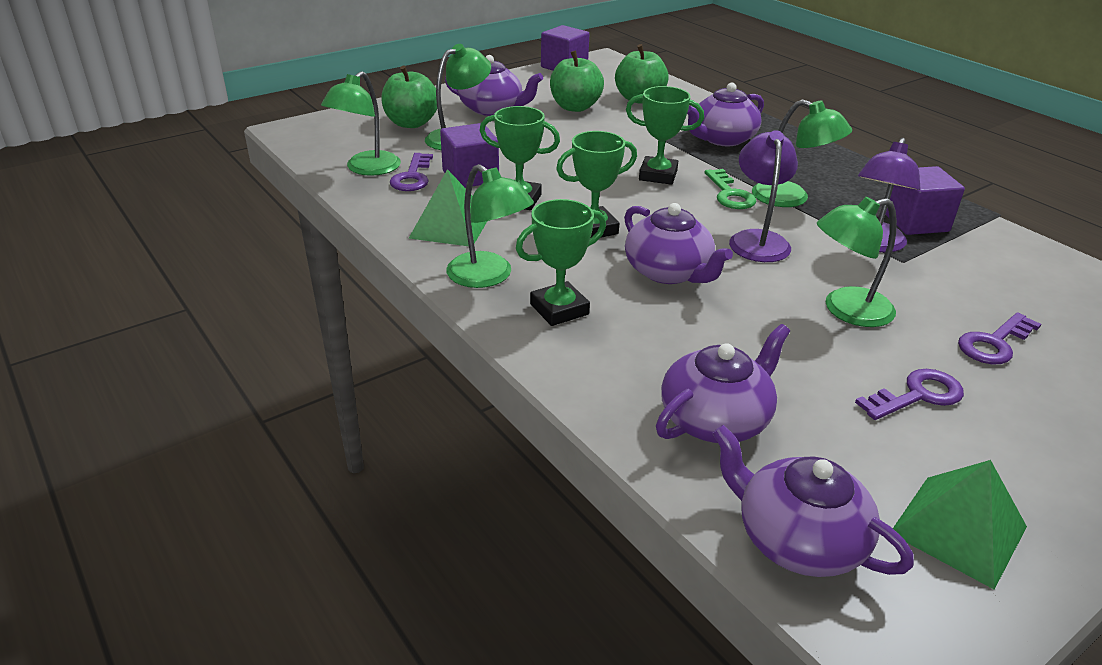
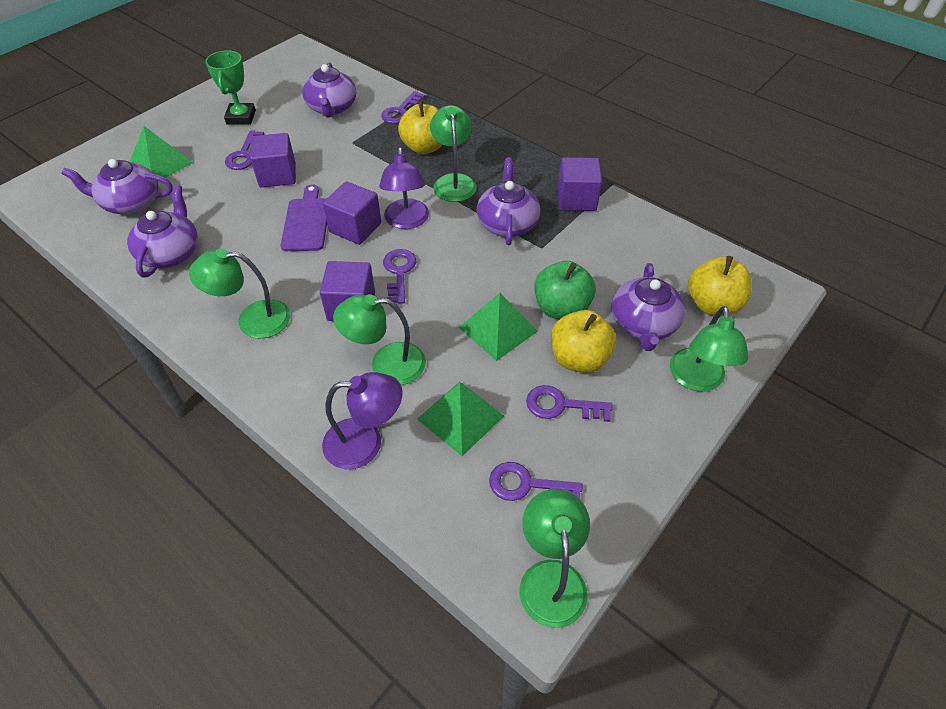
green apple: 3 -> 1
green key: 1 -> 0
green pyramid: 2 -> 3
green trophy: 4 -> 1
purple cube: 3 -> 4
purple cutting board: 0 -> 1
purple key: 3 -> 5
yellow apple: 0 -> 3

